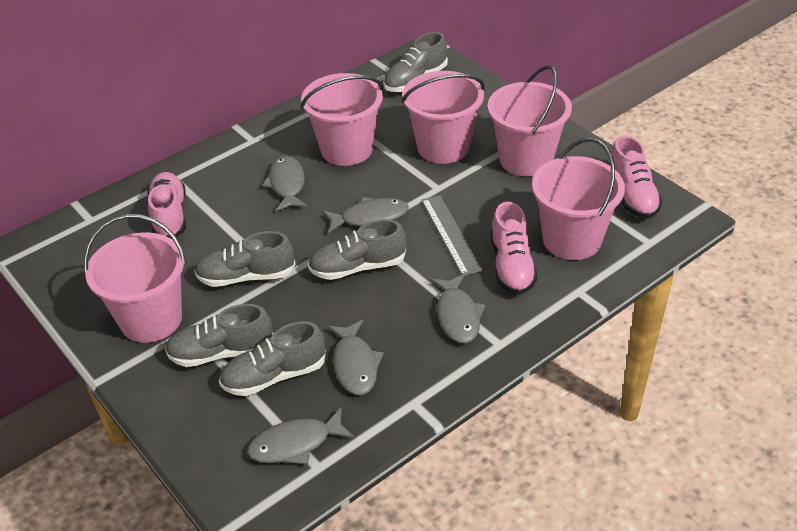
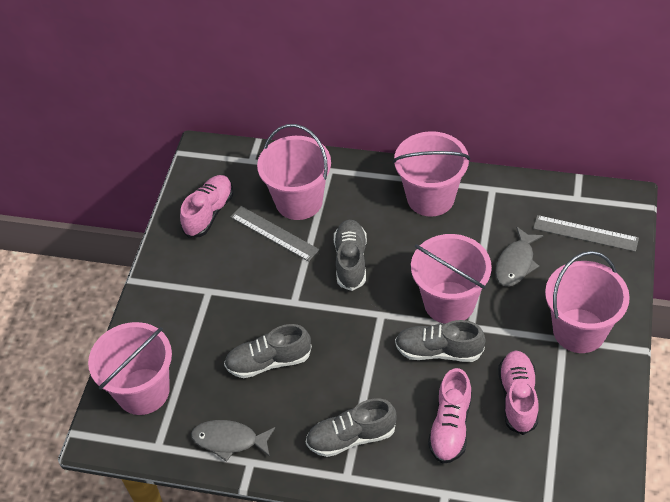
grey fish: 5 -> 2
grey ruler: 1 -> 2
grey shoe: 5 -> 4

